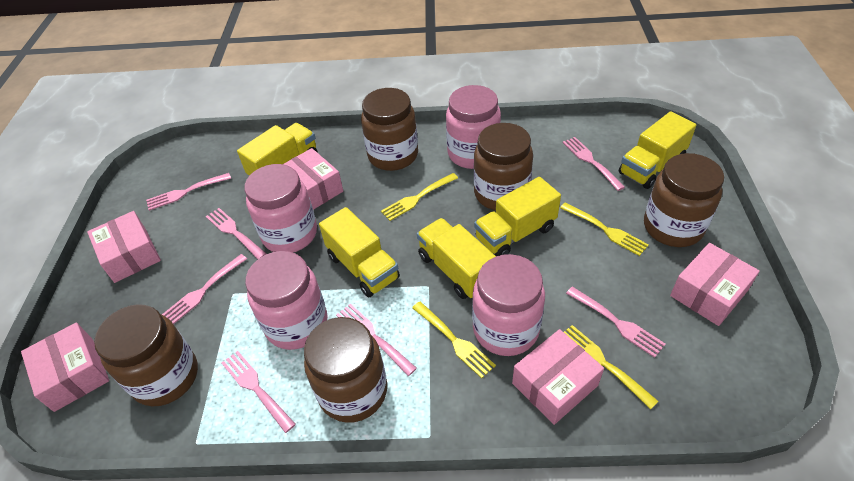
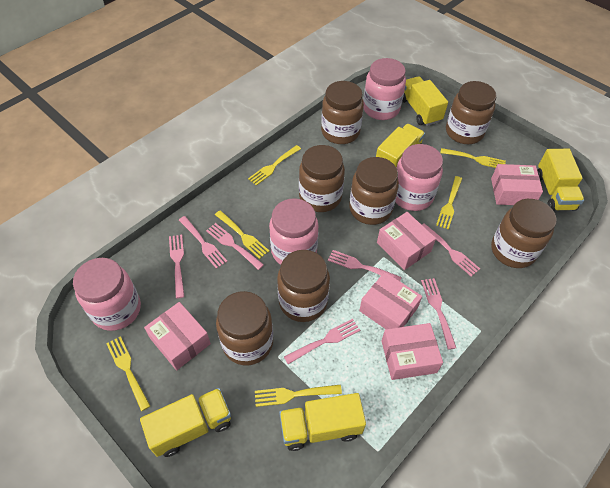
brown jar: 5 -> 7
yellow fork: 4 -> 6

